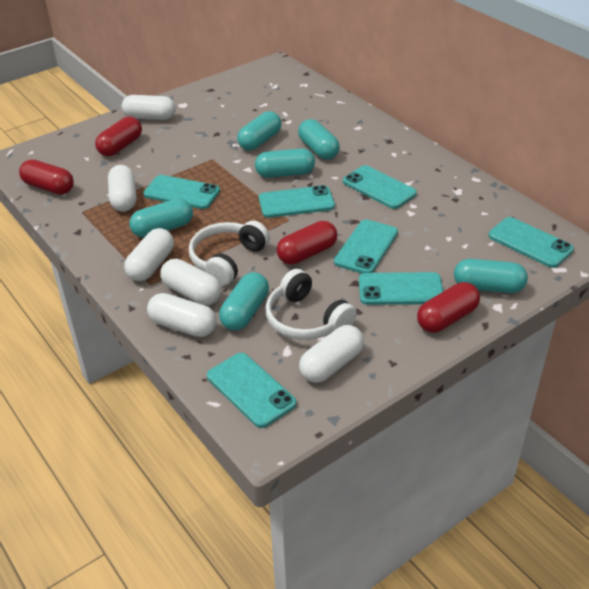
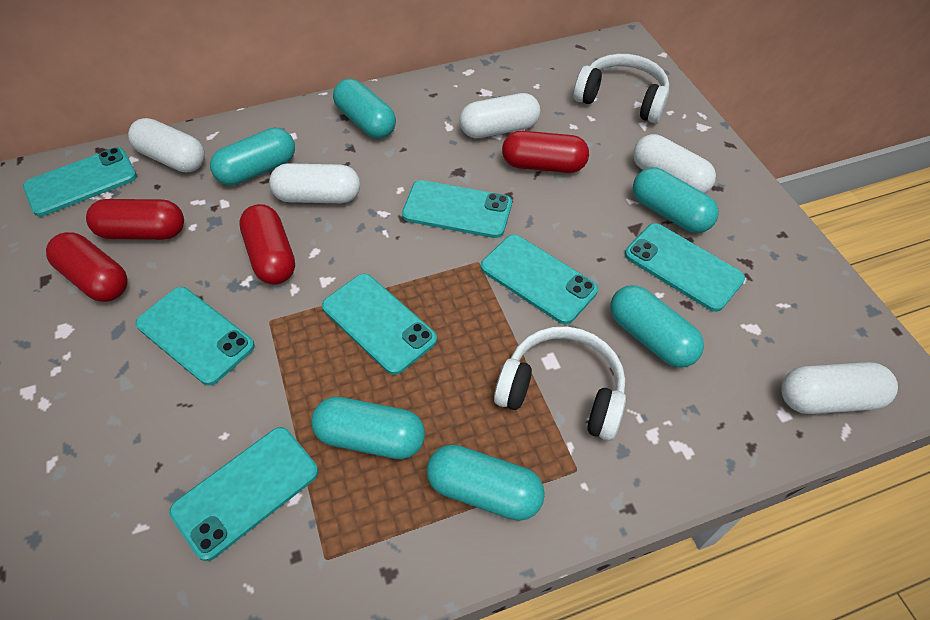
white capsule: 6 -> 5

